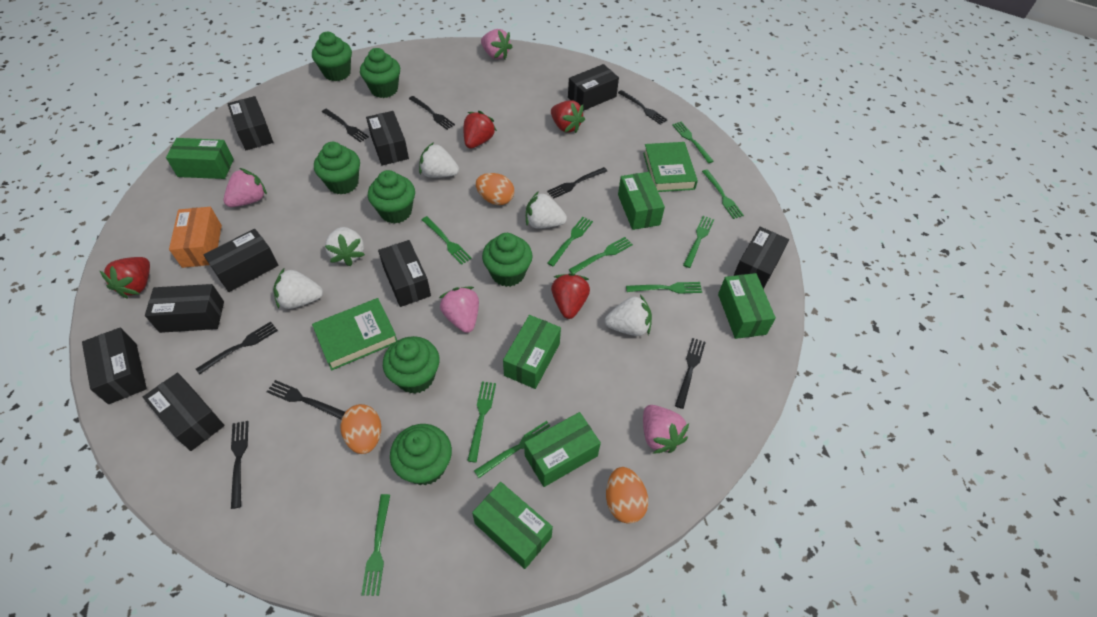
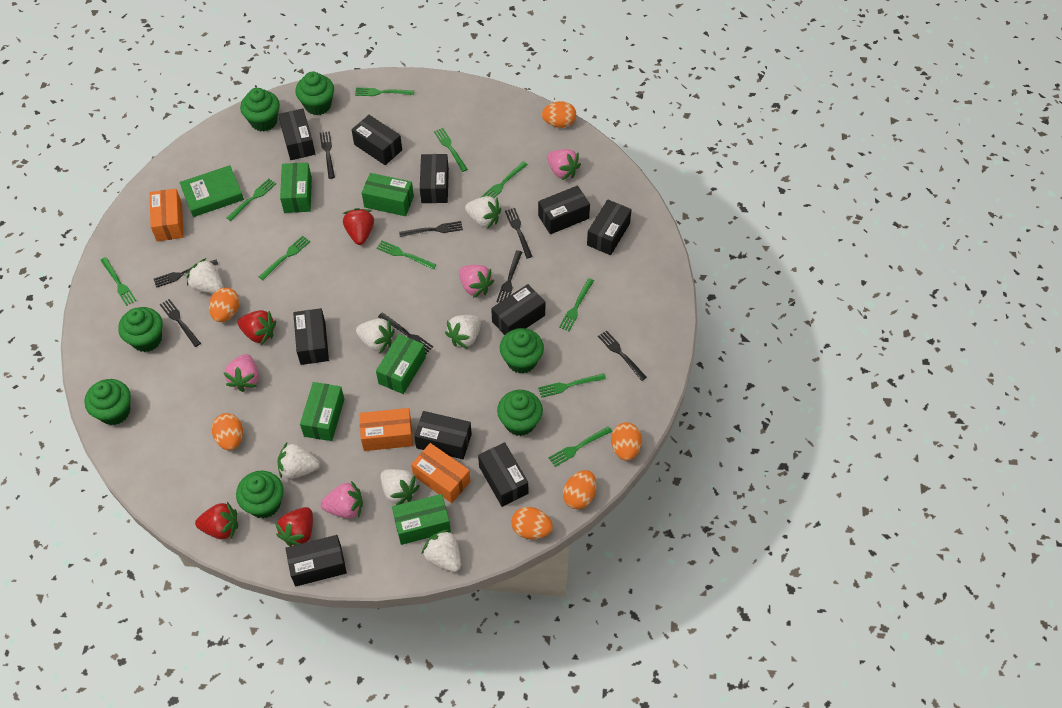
black box: 9 -> 10
green book: 2 -> 1
green box: 6 -> 5
orange box: 1 -> 3
orange egg: 3 -> 6
white strawberry: 5 -> 7

